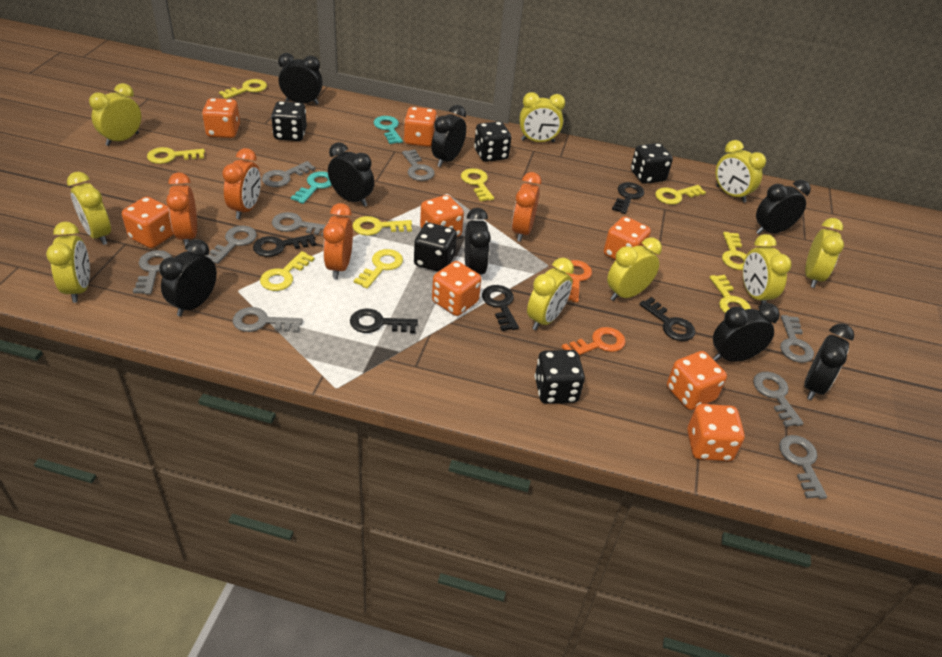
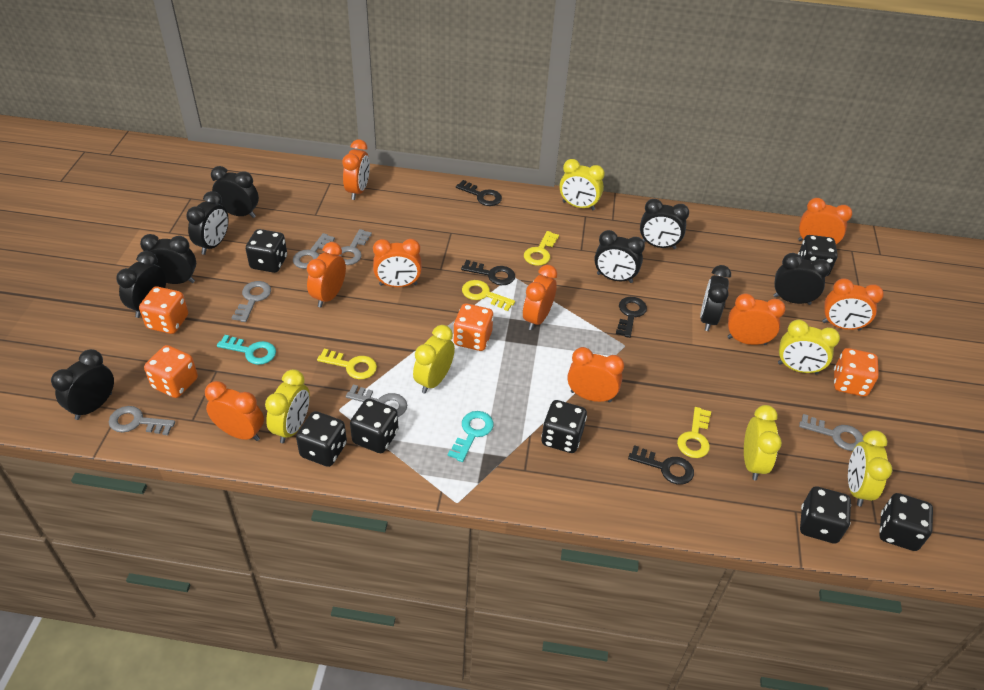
black clock: 8 -> 9
black dice: 5 -> 7
black key: 5 -> 4
grey key: 9 -> 6
orange clock: 4 -> 9
orange dice: 8 -> 4
orange key: 2 -> 0
yellow clock: 9 -> 6
yellow key: 9 -> 4

